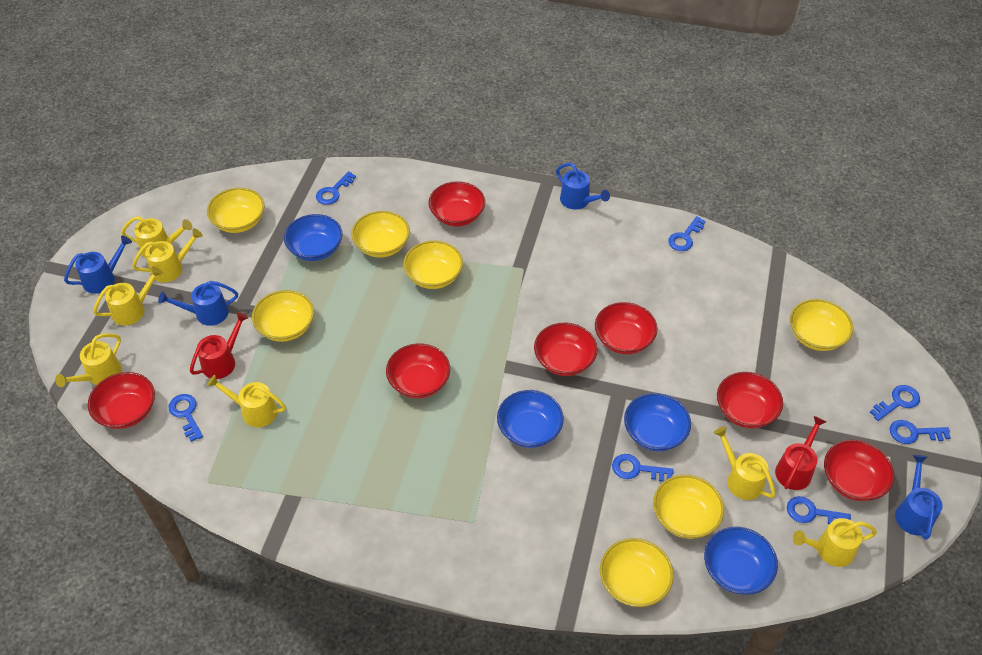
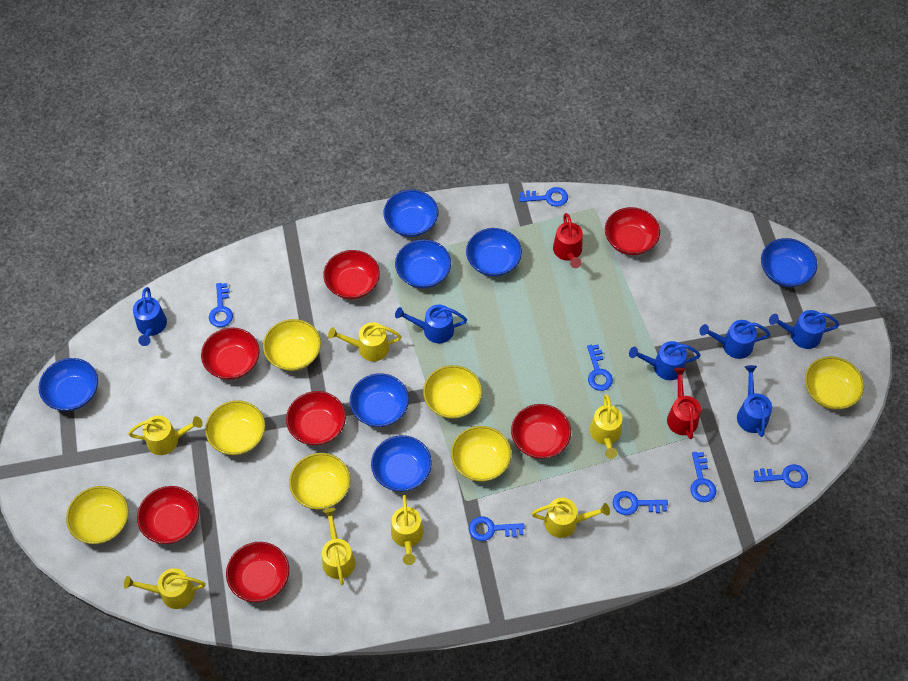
blue bowl: 4 -> 7
blue watering can: 4 -> 6

